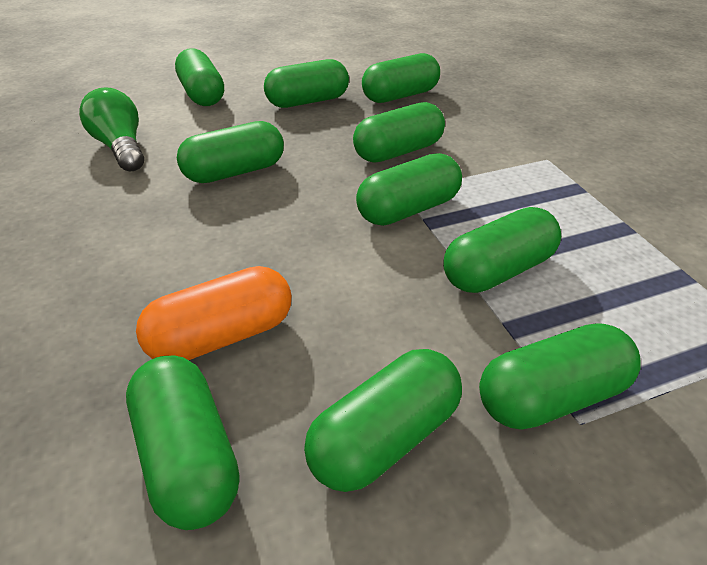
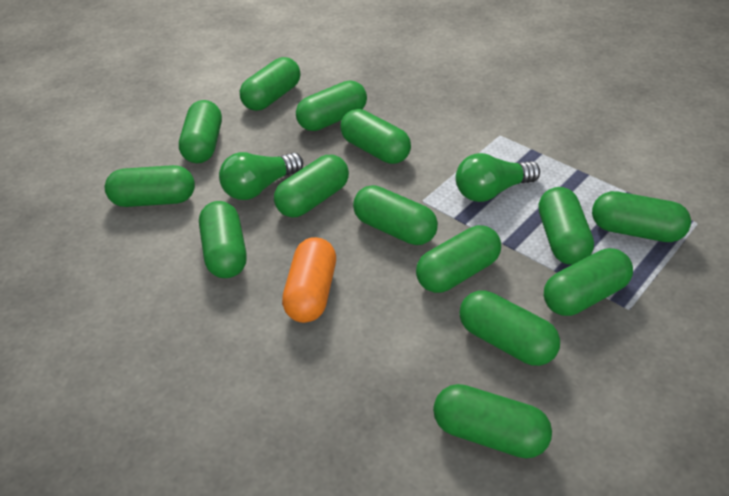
green capsule: 10 -> 14
green light bulb: 1 -> 2

